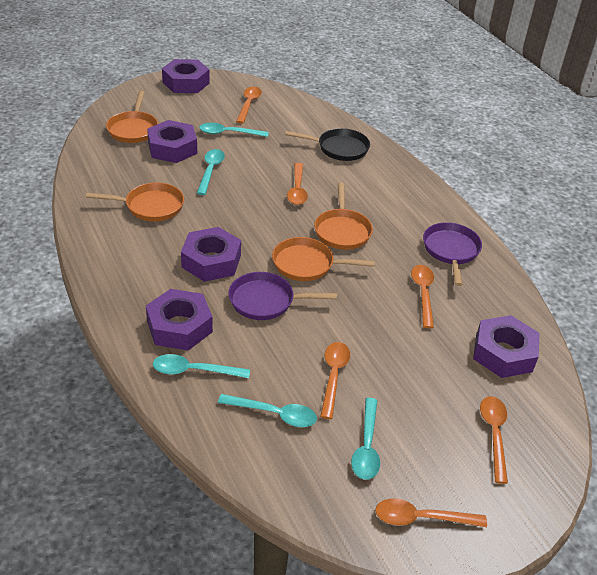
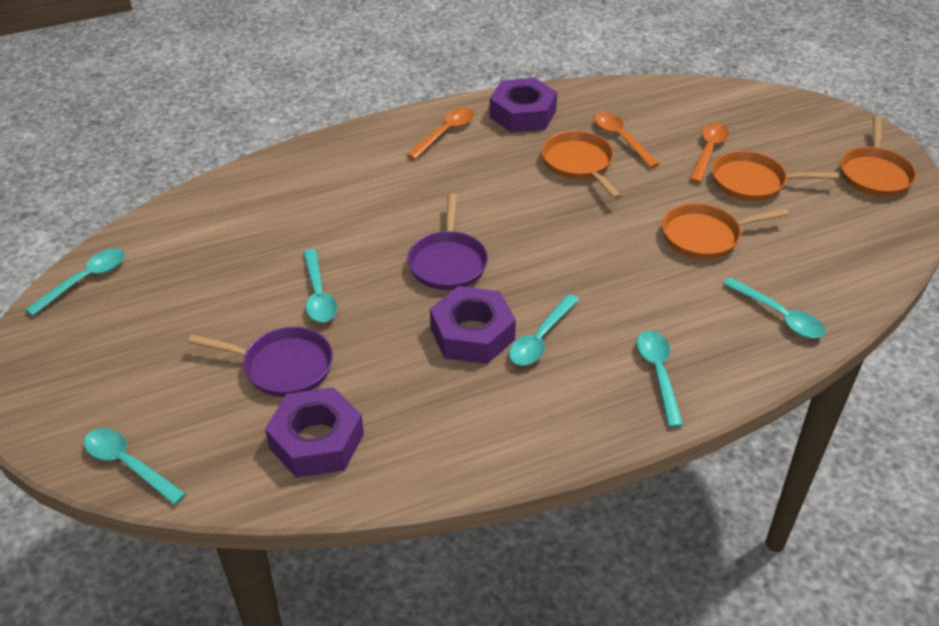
black pan: 1 -> 0
orange spoon: 6 -> 3
purple nut: 5 -> 3
turquoise spoon: 5 -> 6

